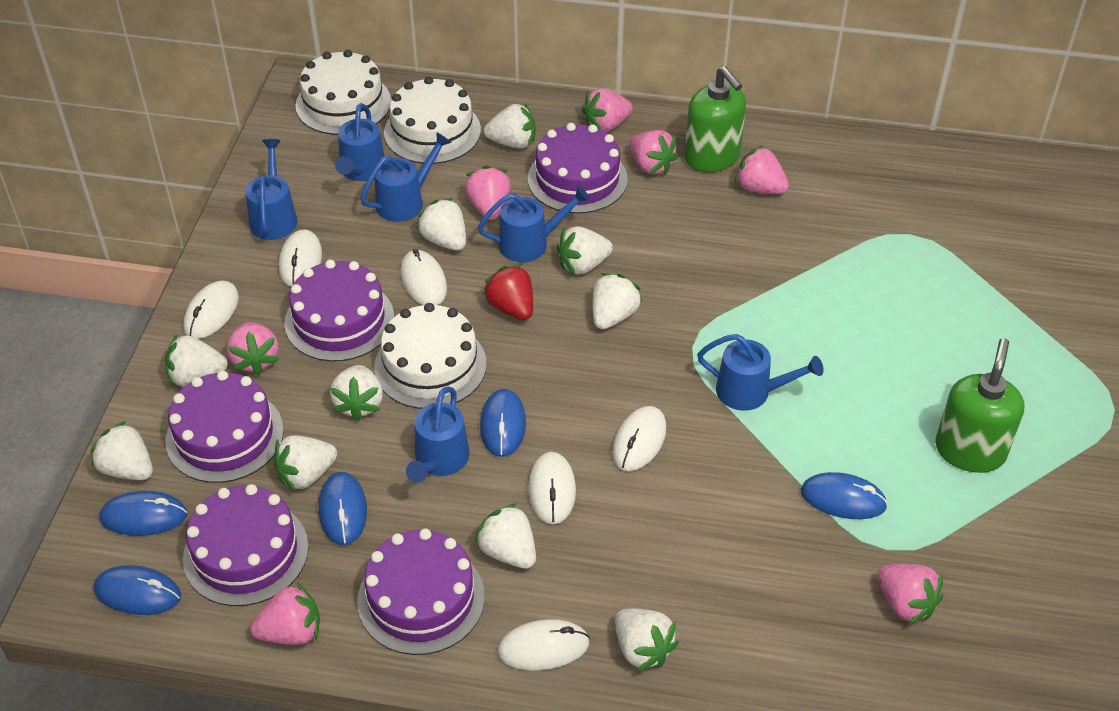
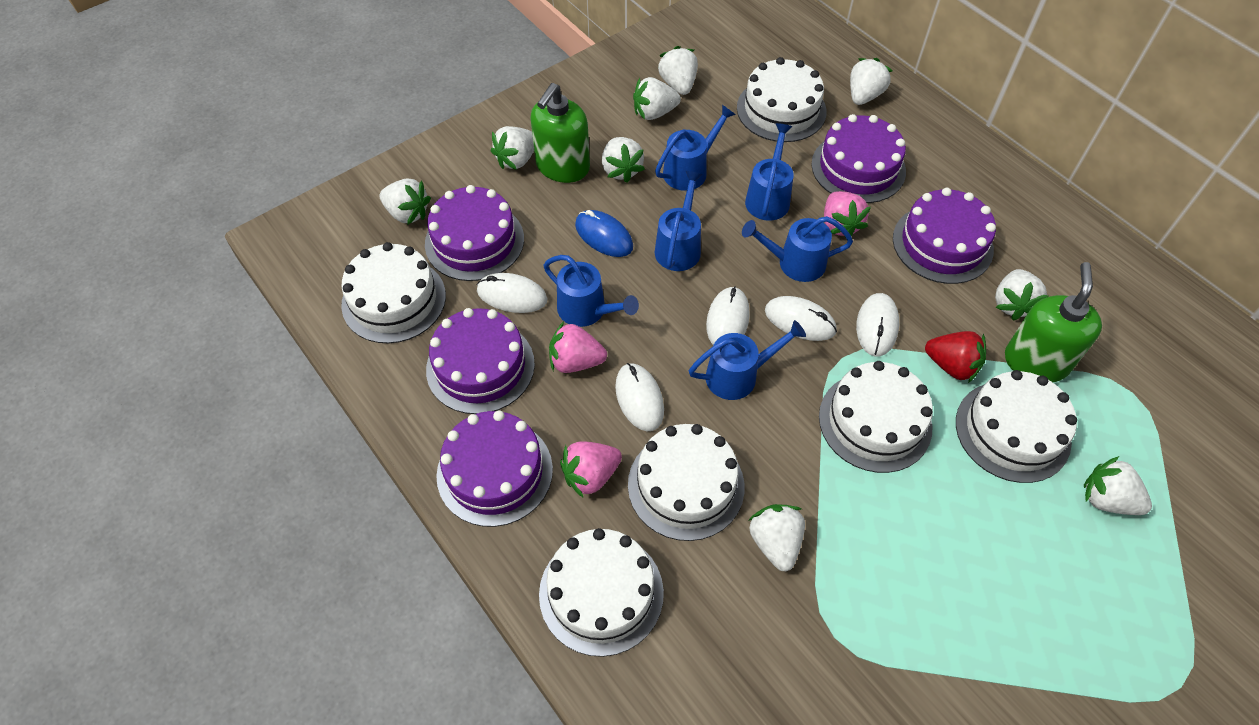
blue mouse: 5 -> 1
pink strawberry: 7 -> 3
white cake: 3 -> 6
white mouse: 6 -> 5
white strawberry: 10 -> 9

